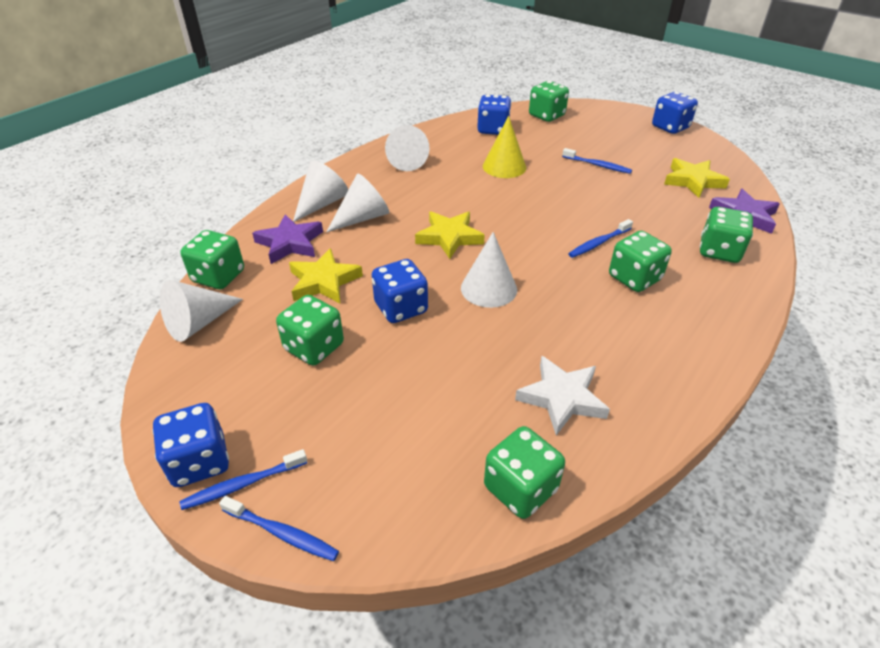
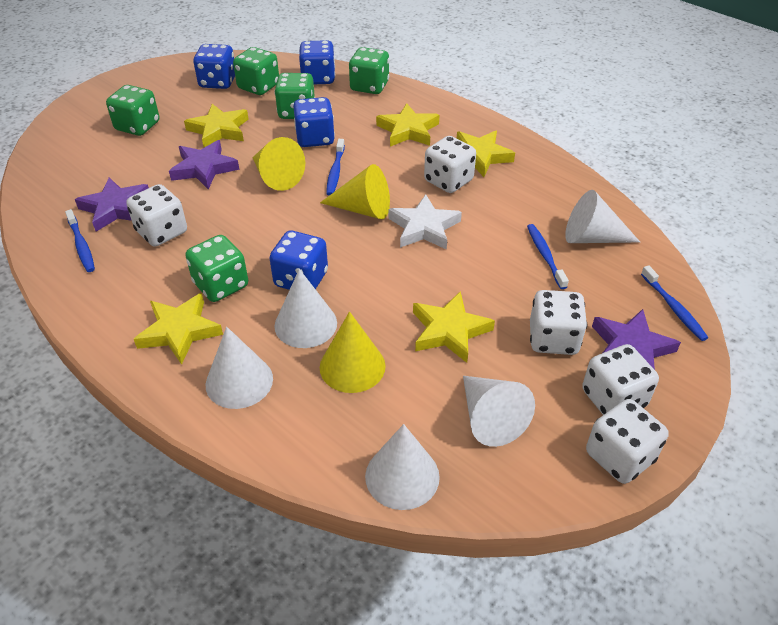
green dice: 6 -> 5
purple star: 2 -> 3
white dice: 0 -> 5
yellow cone: 1 -> 3
yellow star: 3 -> 5

